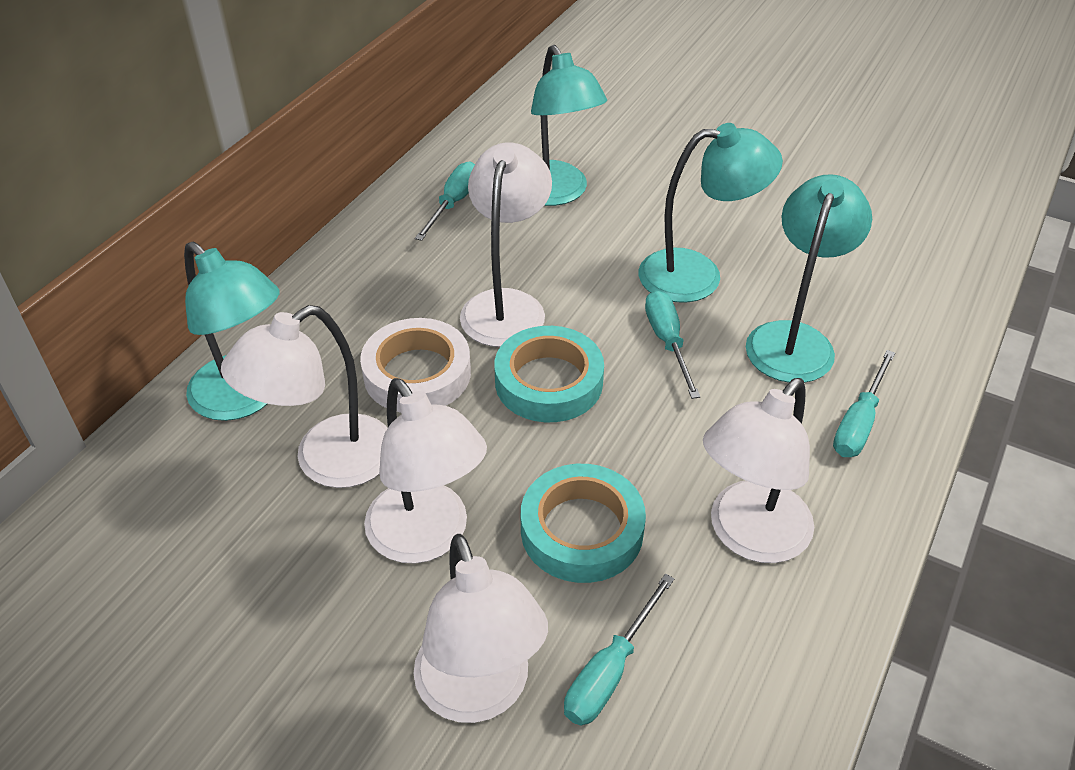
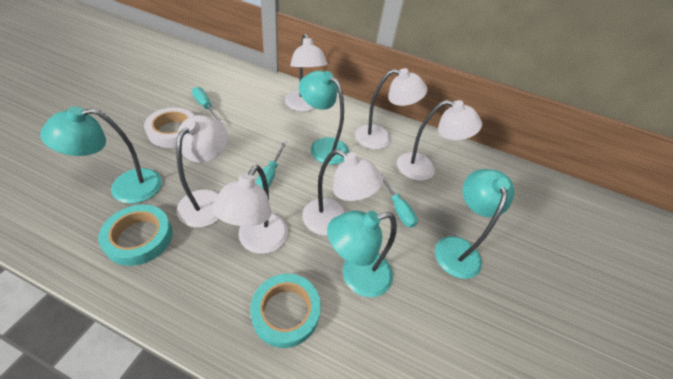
turquoise screwdriver: 4 -> 3
white lamp: 5 -> 6

